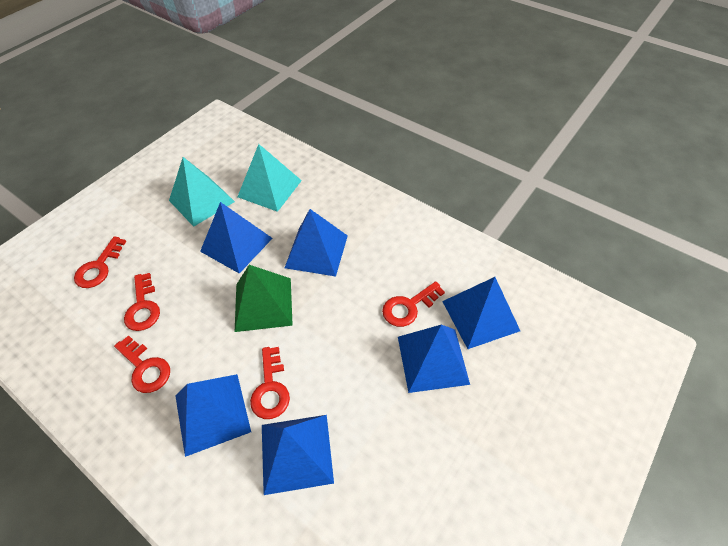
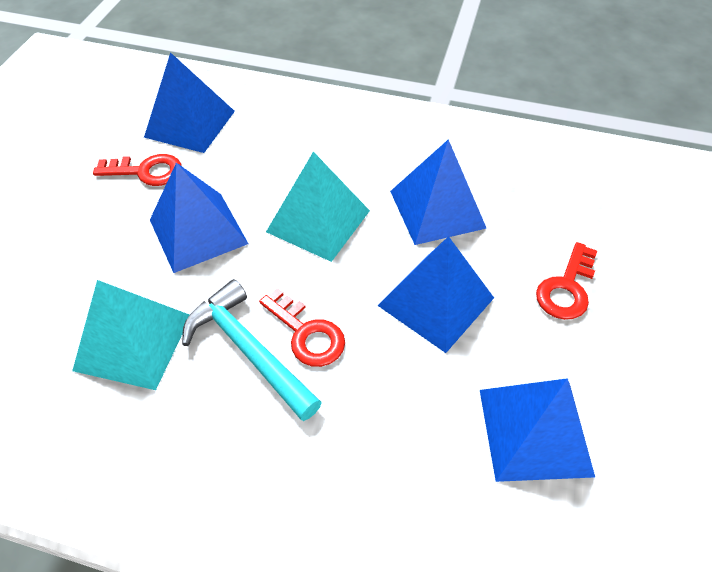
blue pyramid: 6 -> 5
green pyramid: 1 -> 0
red key: 5 -> 3
turquoise hammer: 0 -> 1

